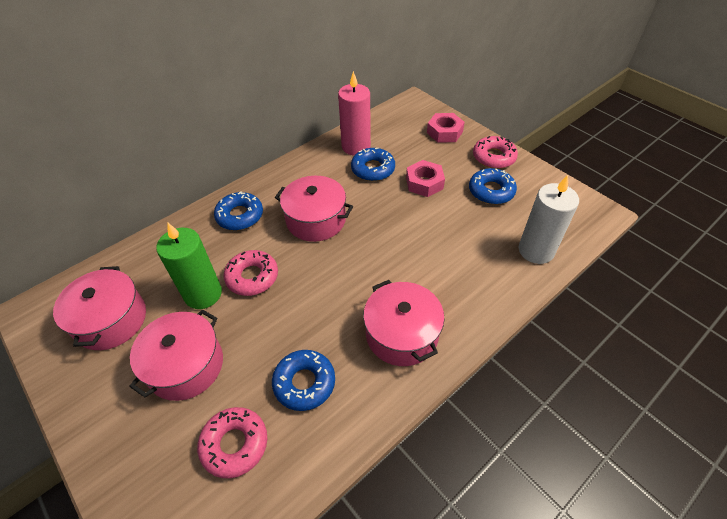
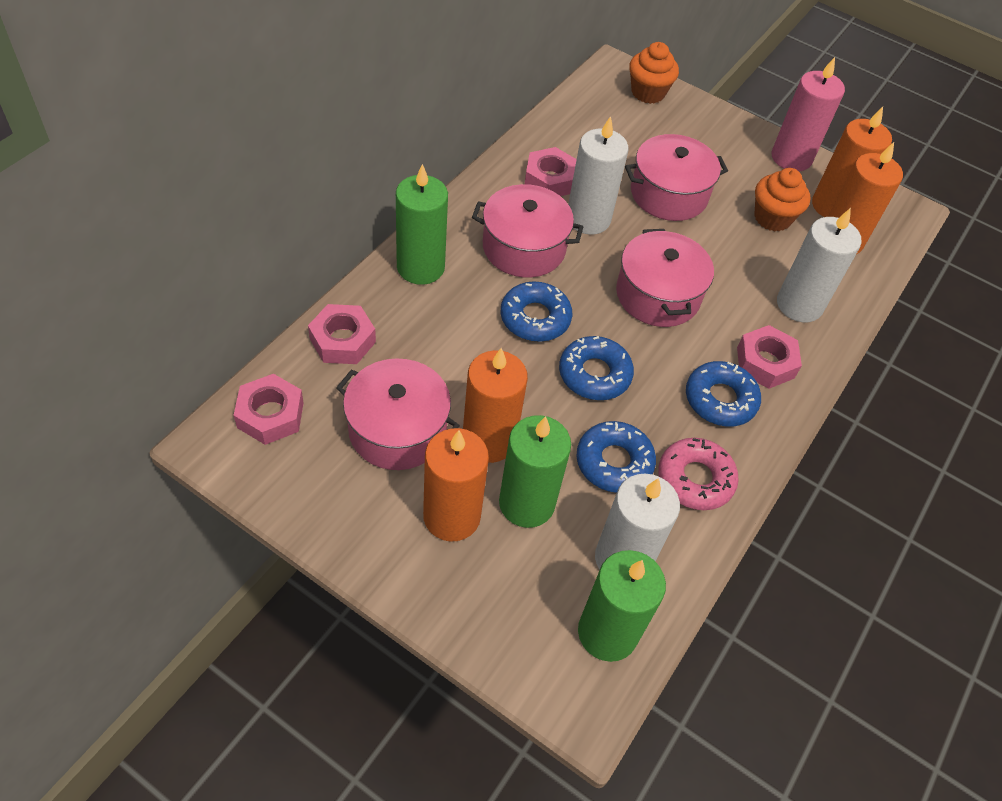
green candle: 1 -> 3
orange candle: 0 -> 4
orange cupcake: 0 -> 2
pink donut: 3 -> 1
pink nut: 2 -> 4
white candle: 1 -> 3

